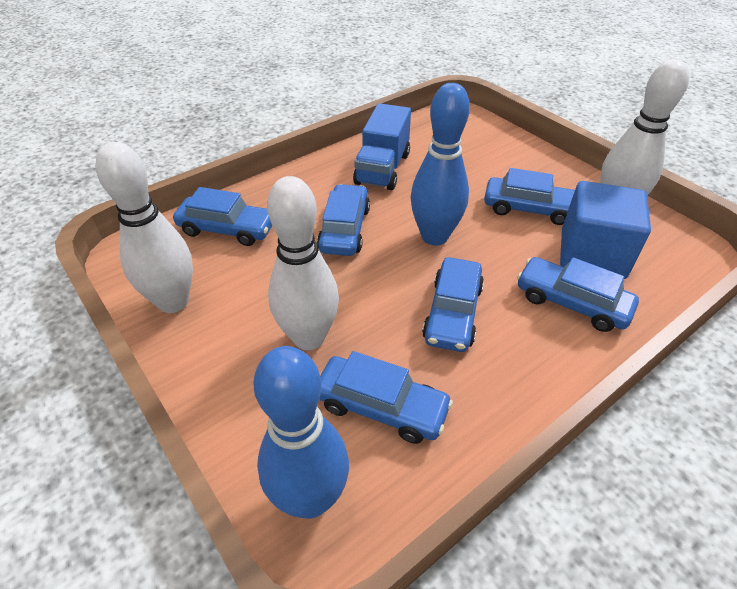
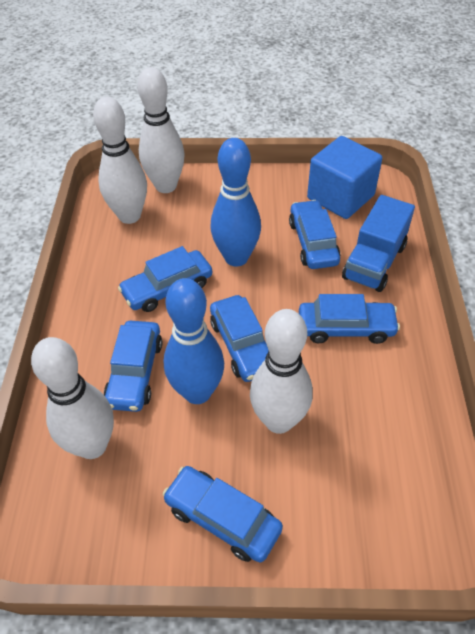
white bowling pin: 3 -> 4

